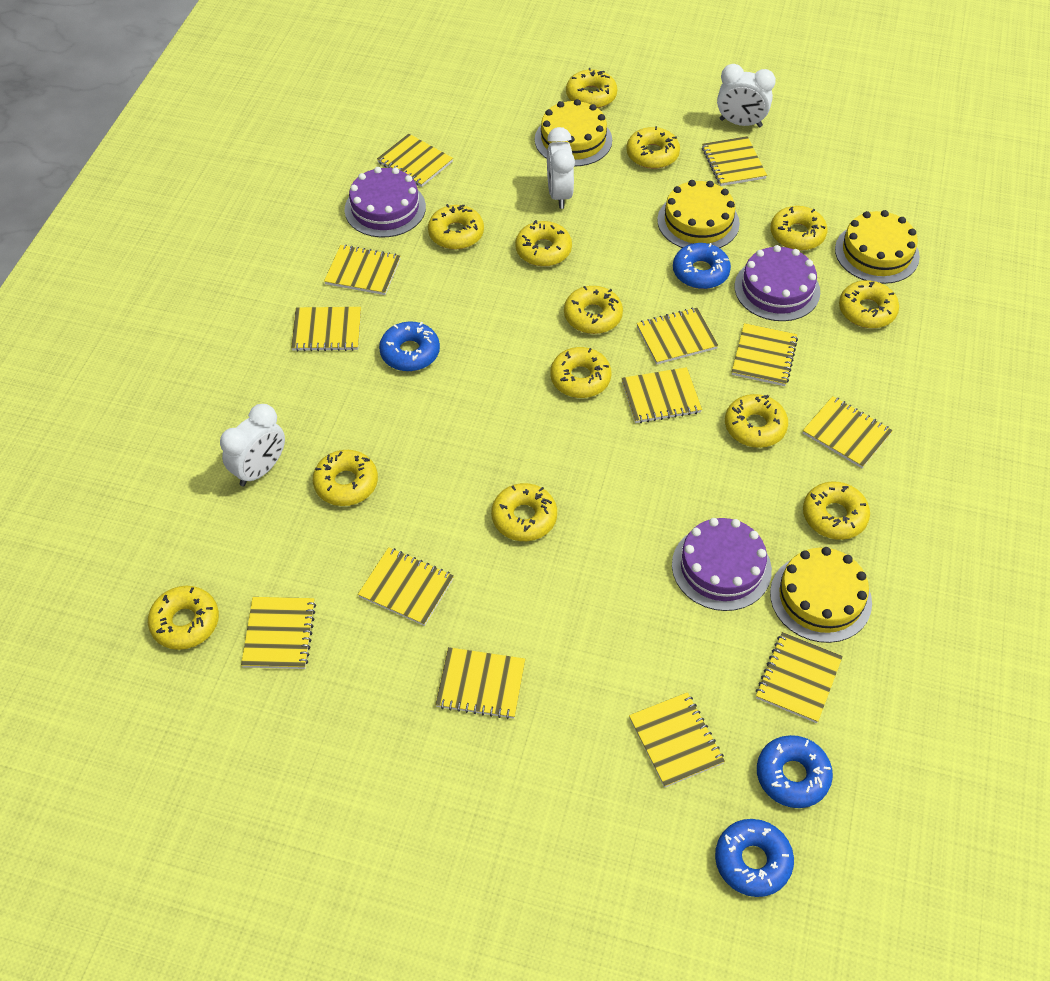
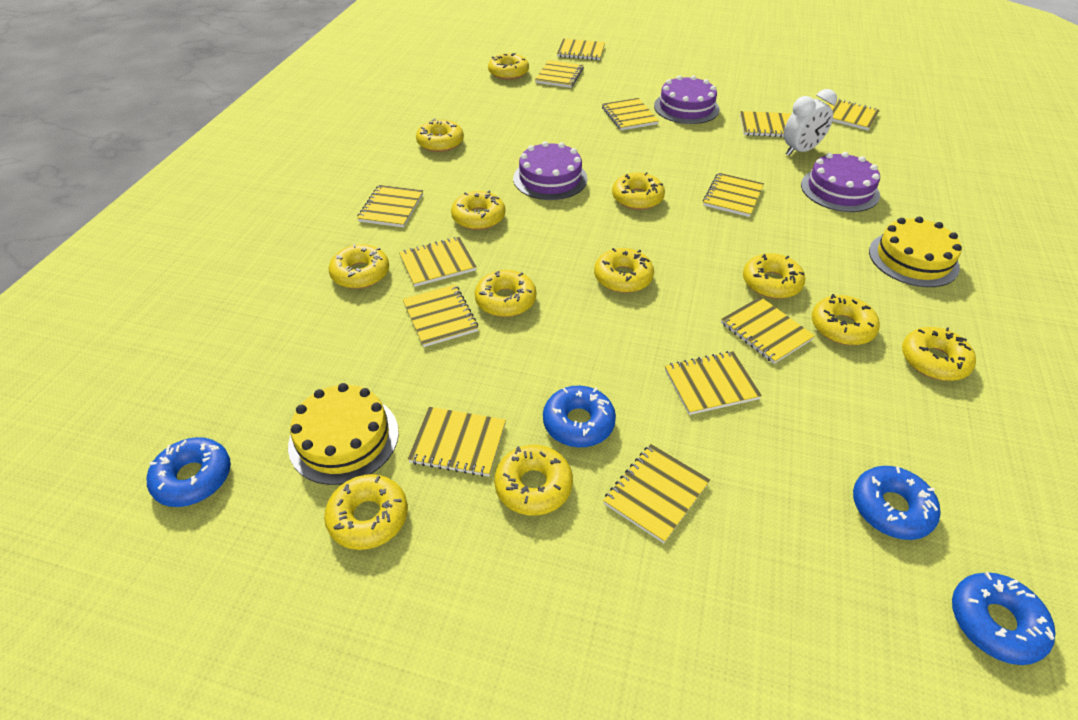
white clock: 3 -> 1
yellow cake: 4 -> 2
yellow donut: 13 -> 12

